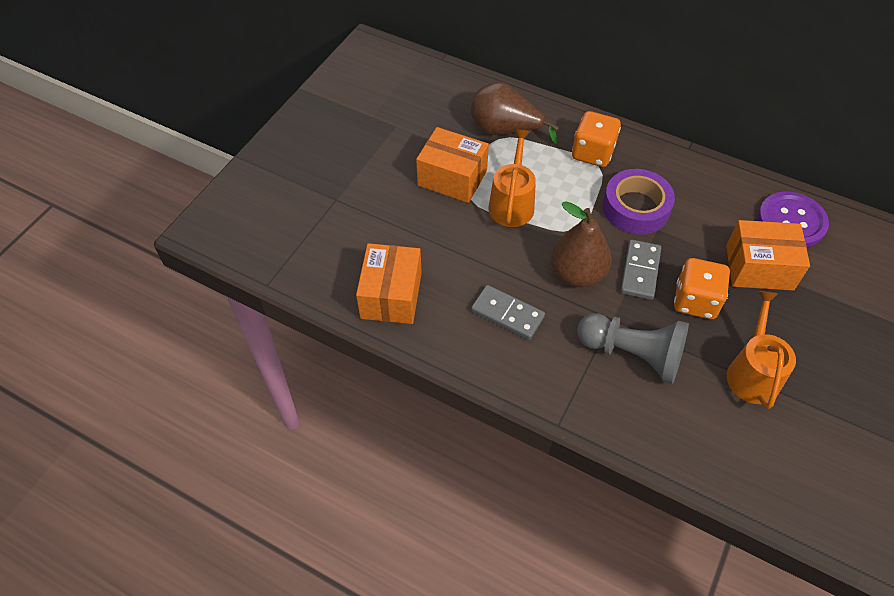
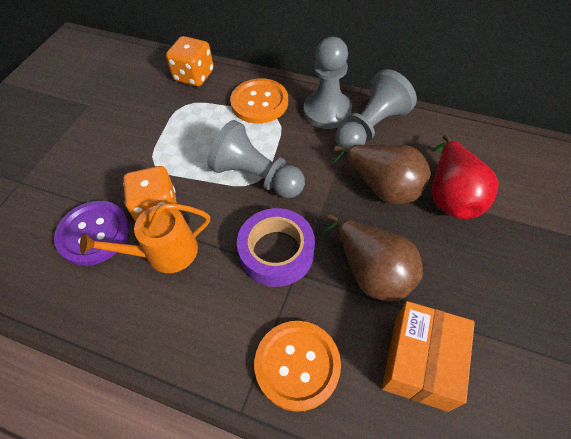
grey domino: 2 -> 0
grey pawn: 1 -> 3
orange box: 3 -> 1
orange button: 0 -> 2
orange watering can: 2 -> 1
red pear: 0 -> 1

